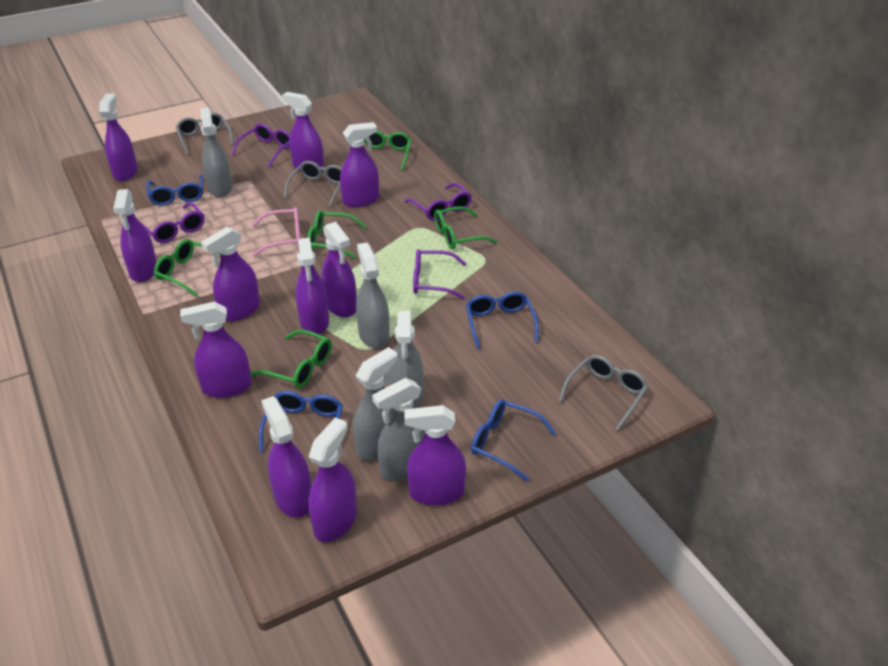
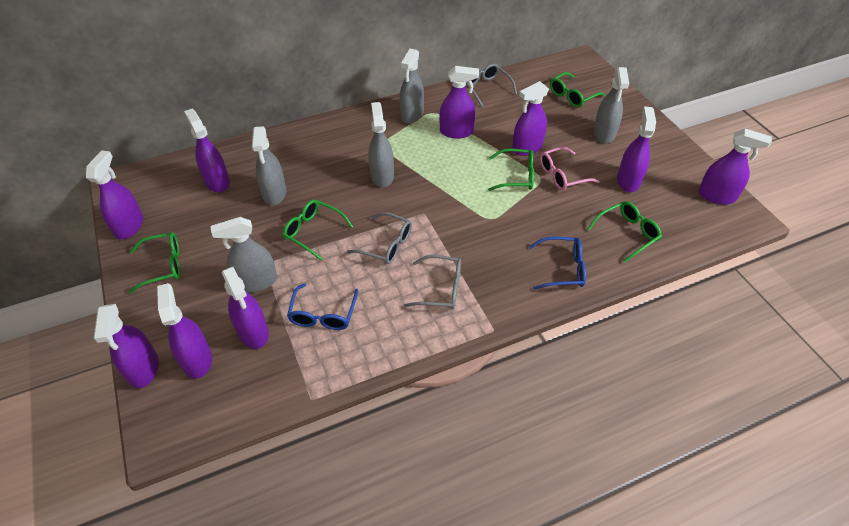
blue glasses: 4 -> 2
purple glasses: 4 -> 0
purple spray bottle: 11 -> 9

